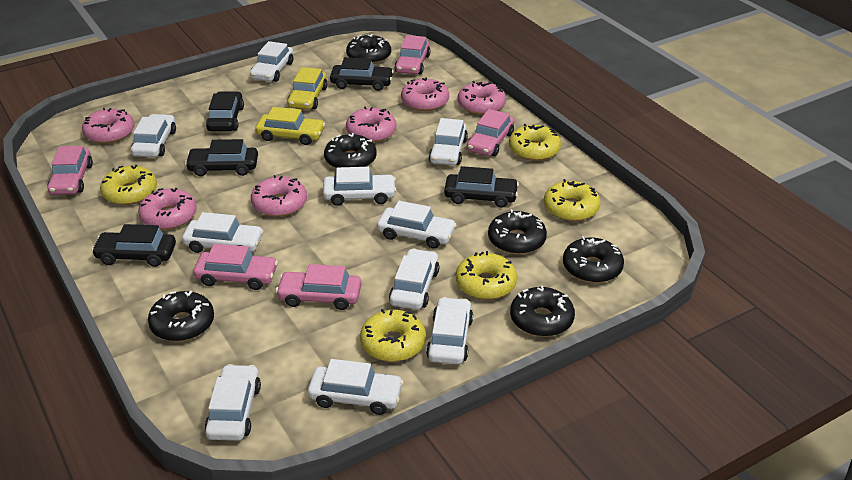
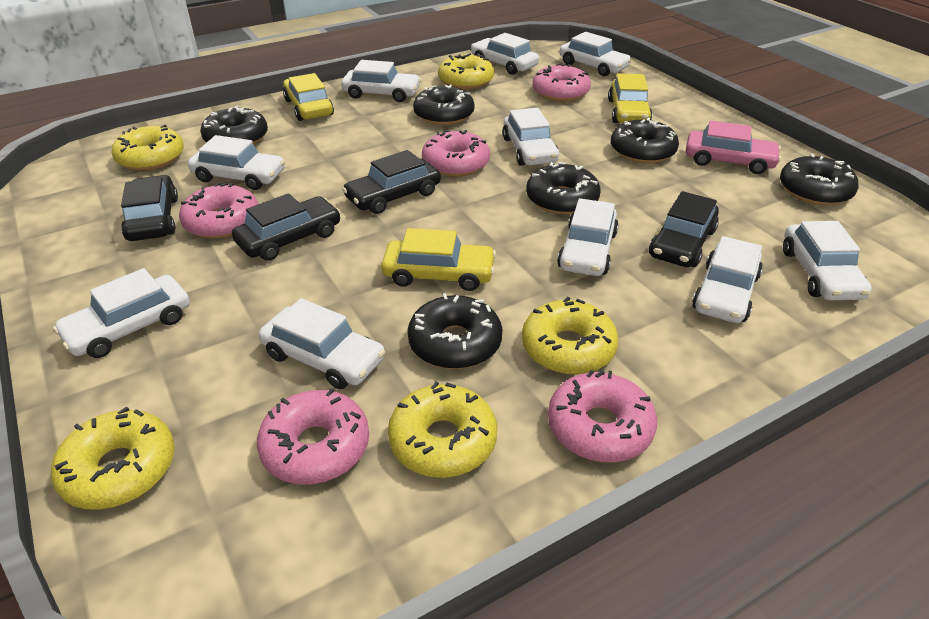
black car: 5 -> 4
pink car: 5 -> 1
pink donut: 6 -> 5
yellow car: 2 -> 3

